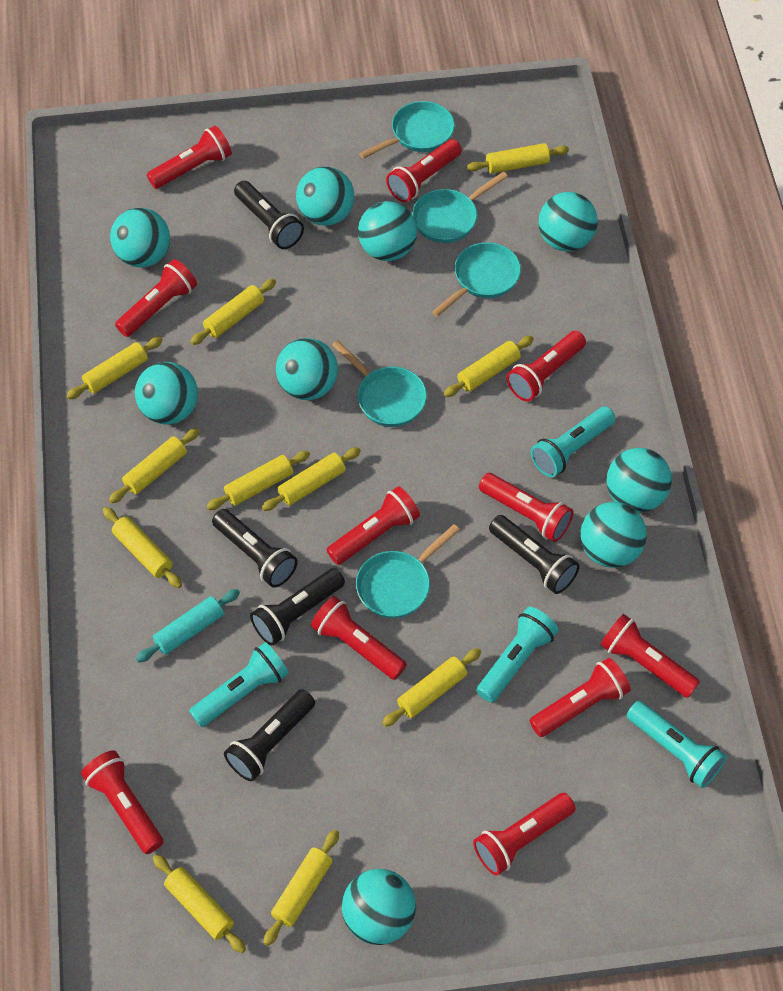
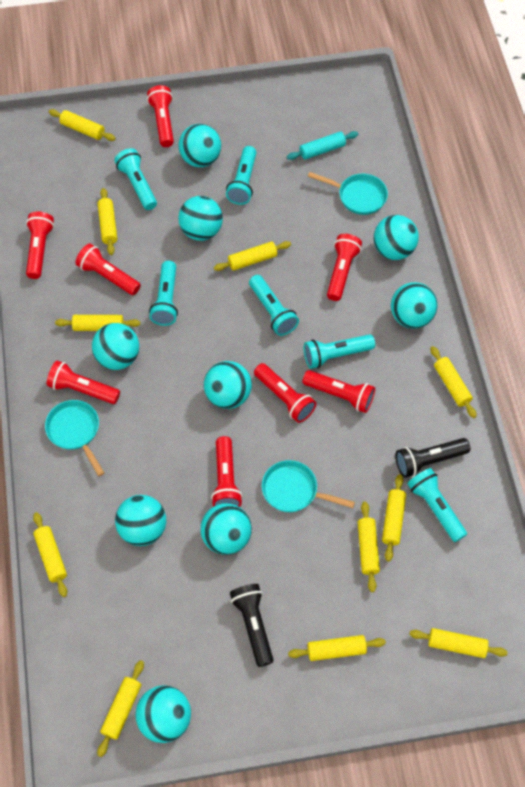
black flashlight: 5 -> 2
red flashlight: 11 -> 8
turquoise flashlight: 4 -> 6
turquoise pan: 5 -> 3

